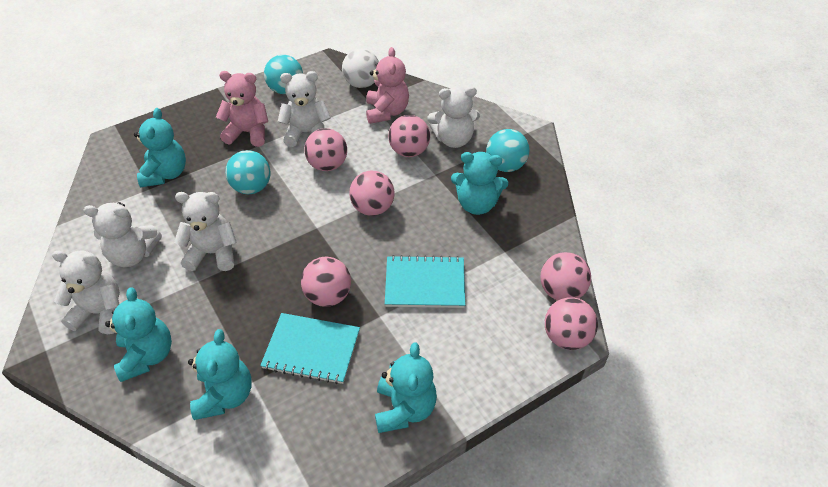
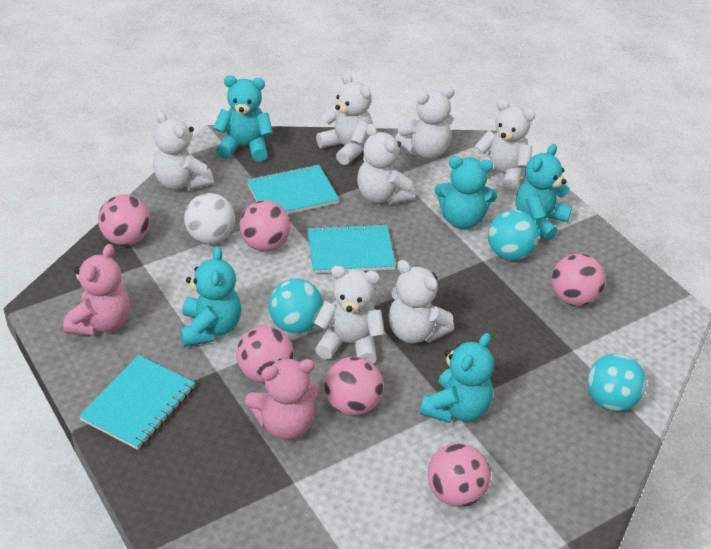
turquoise notebook: 2 -> 3
white teddy bear: 5 -> 7

